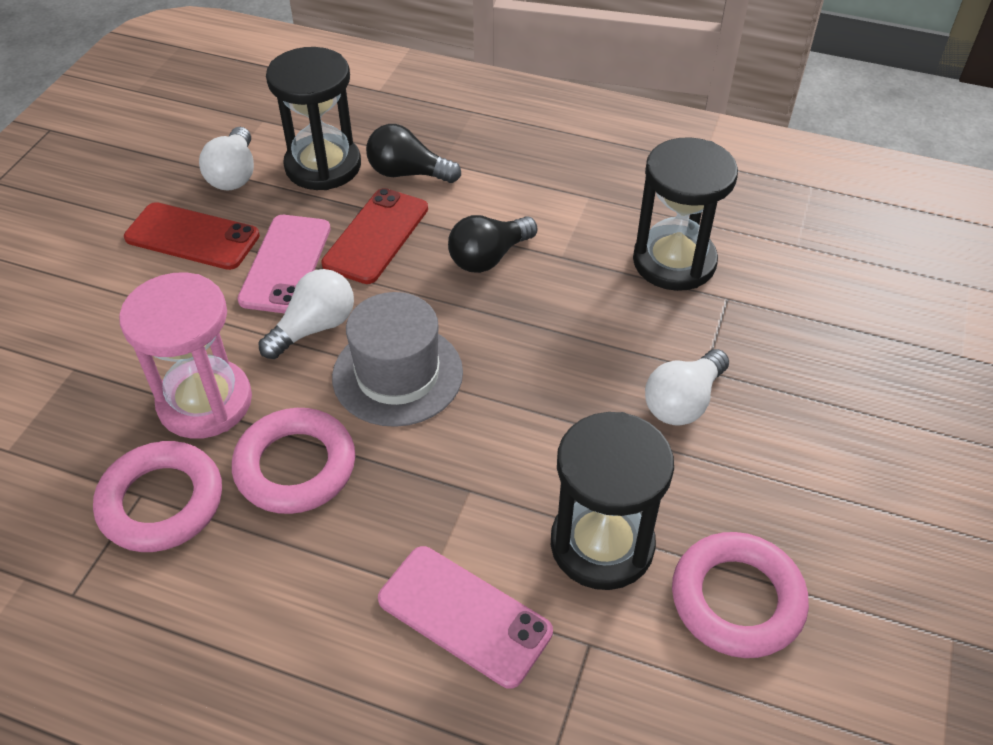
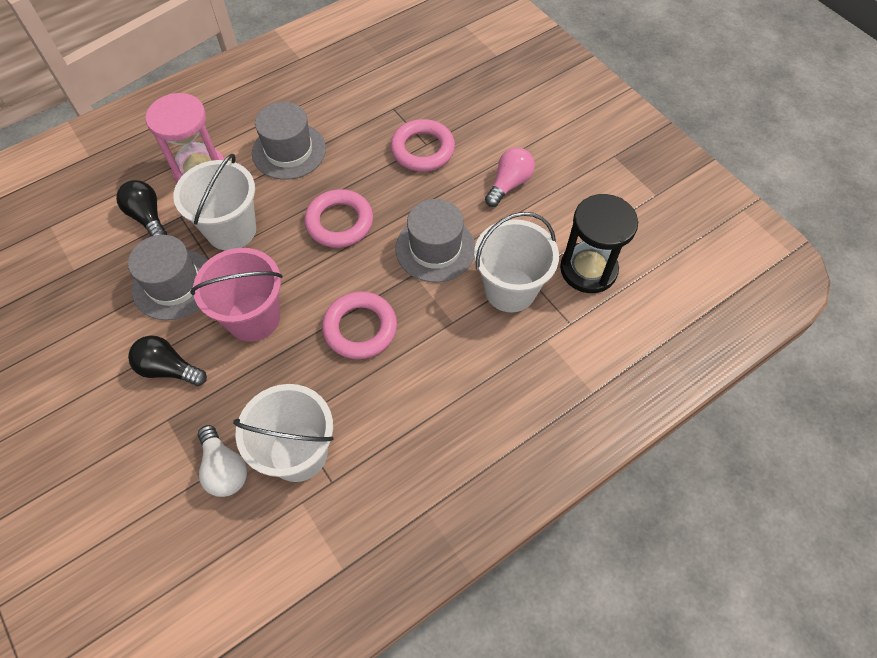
black hourglass: 3 -> 1
grey hat: 1 -> 3
pink bucket: 0 -> 1
pink light bulb: 0 -> 1
pink phone: 2 -> 0
red phone: 2 -> 0
white bucket: 0 -> 3
white light bulb: 3 -> 1

